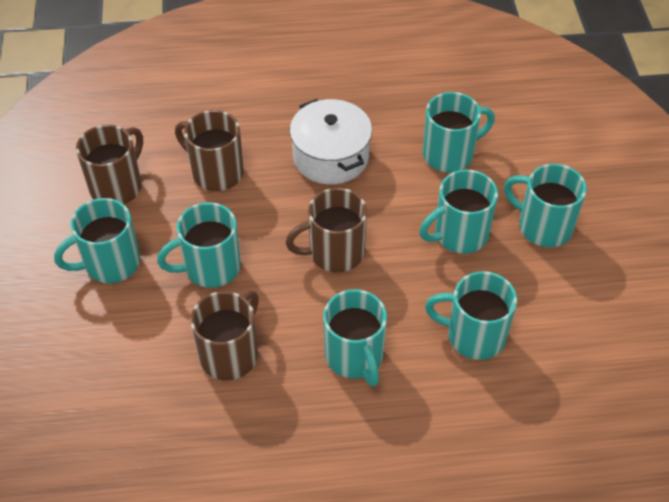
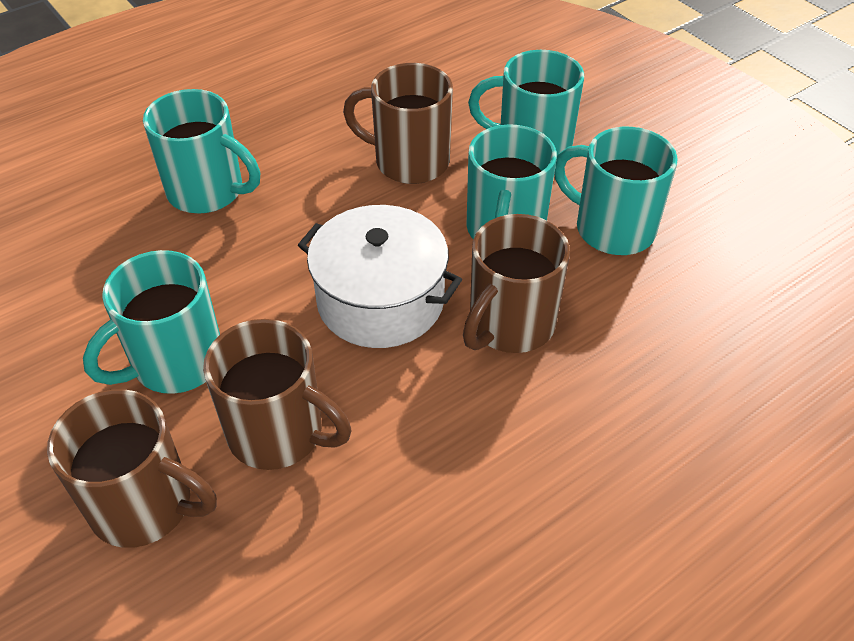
turquoise mug: 7 -> 5

